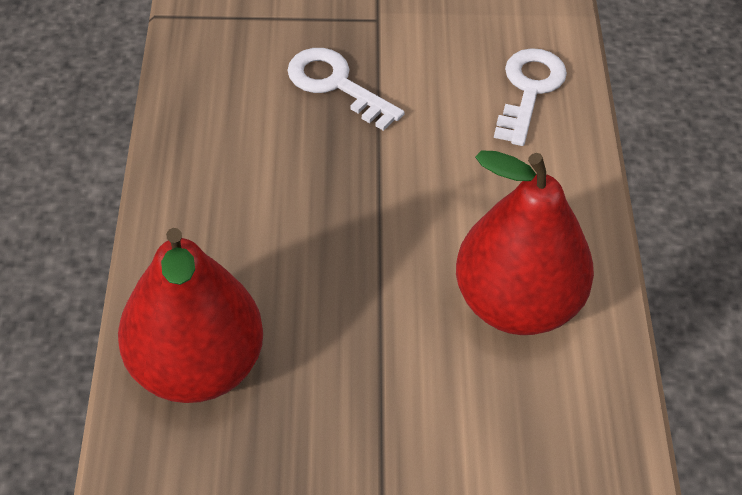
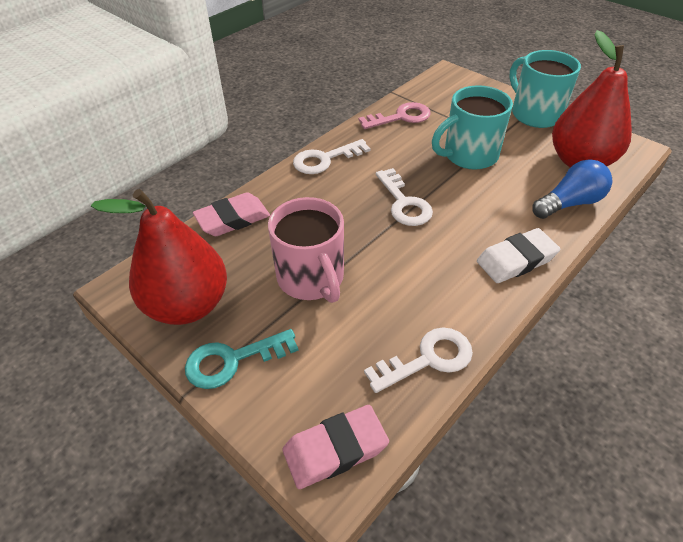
blue light bulb: 0 -> 1
pink eraser: 0 -> 2
pink key: 0 -> 1
pink mug: 0 -> 1
turquoise key: 0 -> 1
turquoise mug: 0 -> 2
white eraser: 0 -> 1
white key: 2 -> 3

